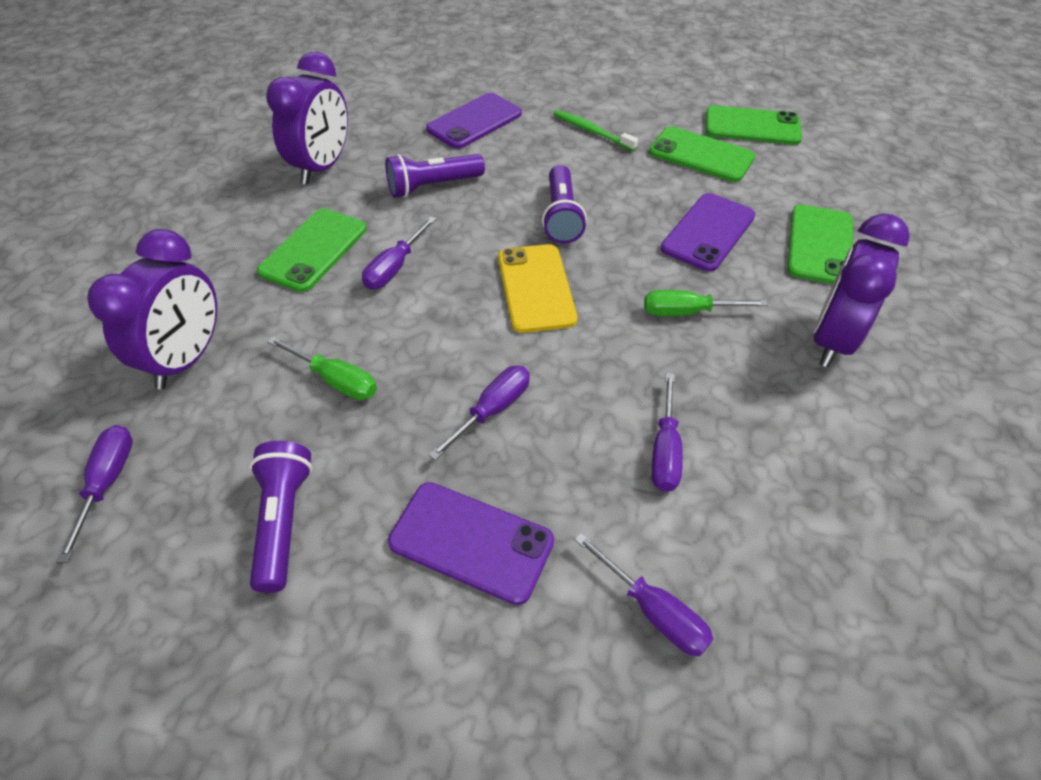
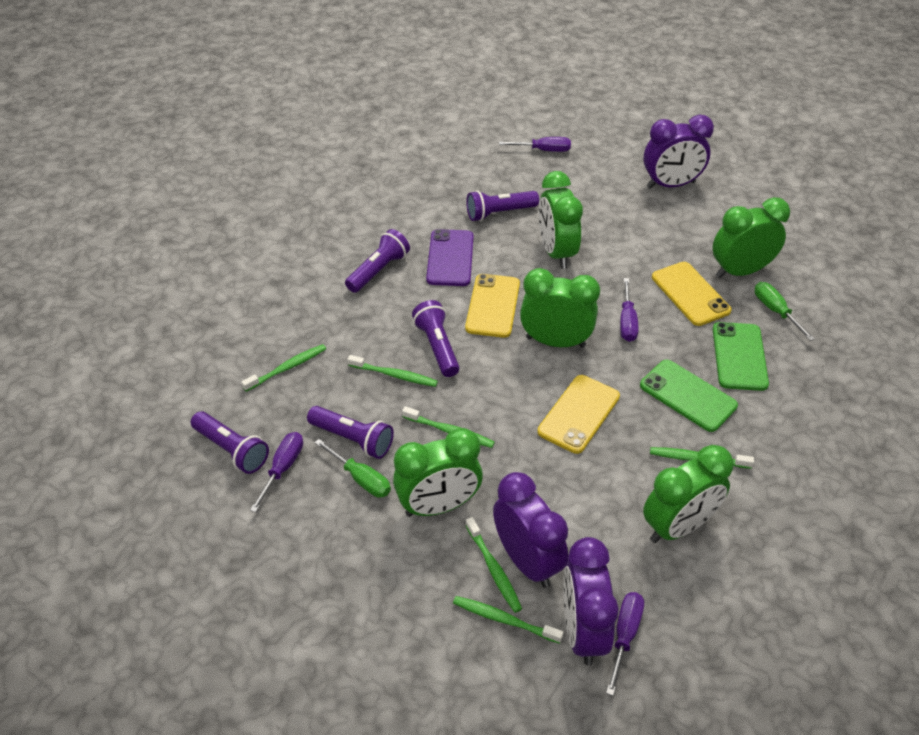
green clock: 0 -> 5
green phone: 4 -> 2
green toothbrush: 1 -> 6
purple flashlight: 3 -> 5
purple phone: 3 -> 1
purple screwdriver: 5 -> 4
yellow phone: 1 -> 3

